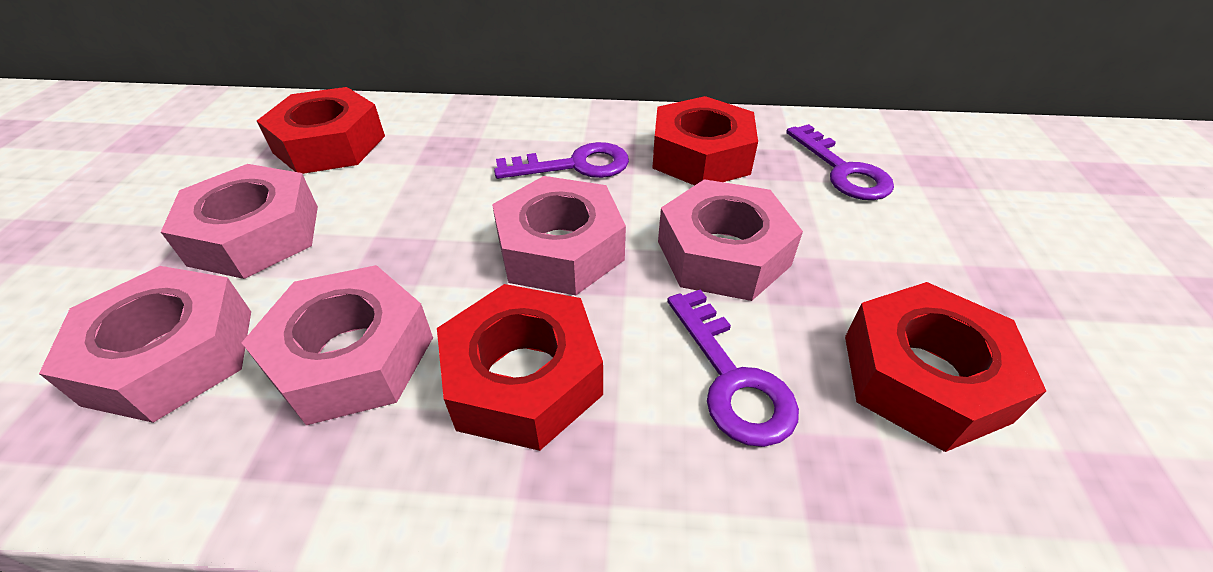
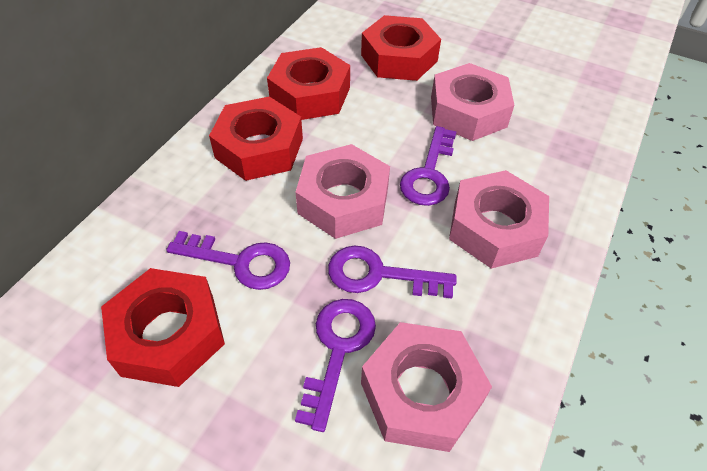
pink nut: 5 -> 4
purple key: 3 -> 4

